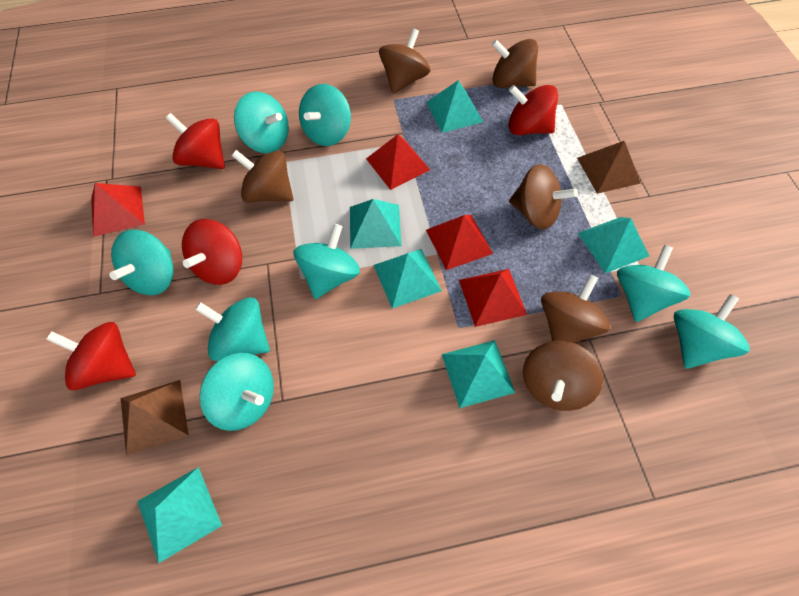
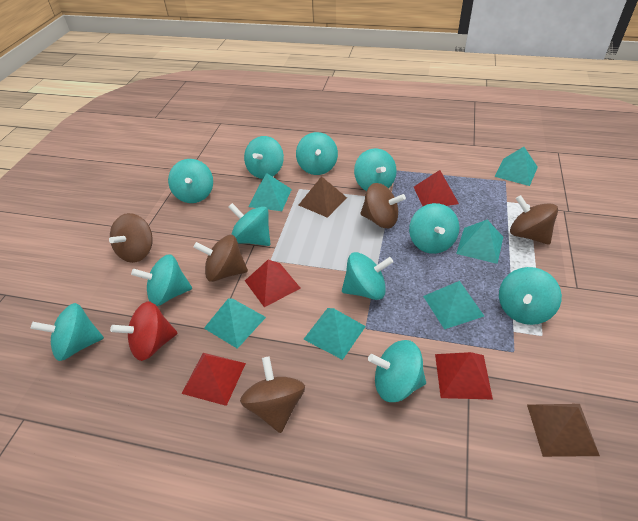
brown spinning top: 6 -> 5
red spinning top: 4 -> 1
turquoise spinning top: 8 -> 11

